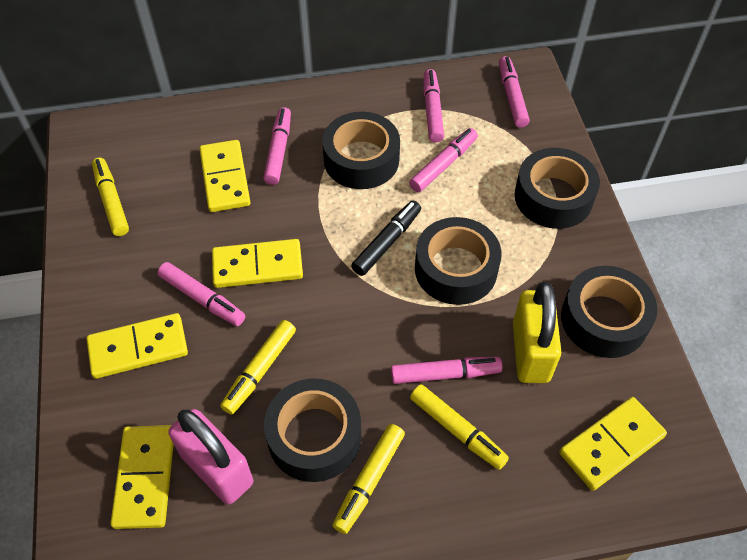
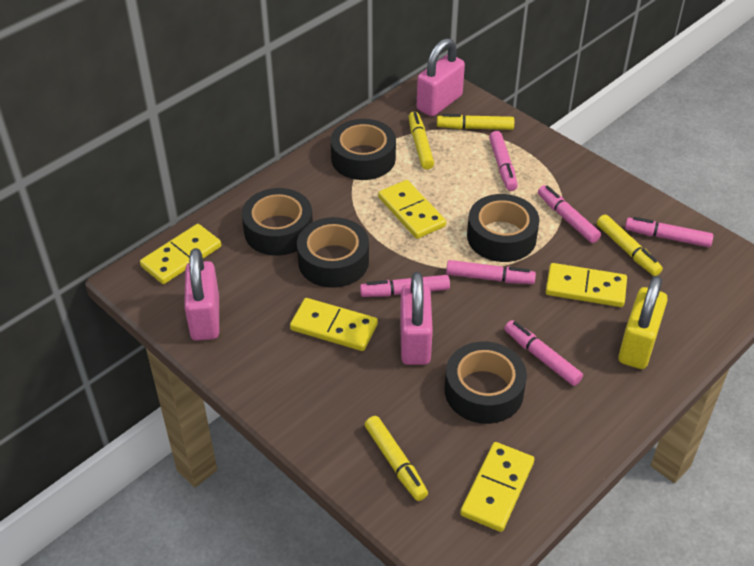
black marker: 1 -> 0
pink padlock: 1 -> 3

